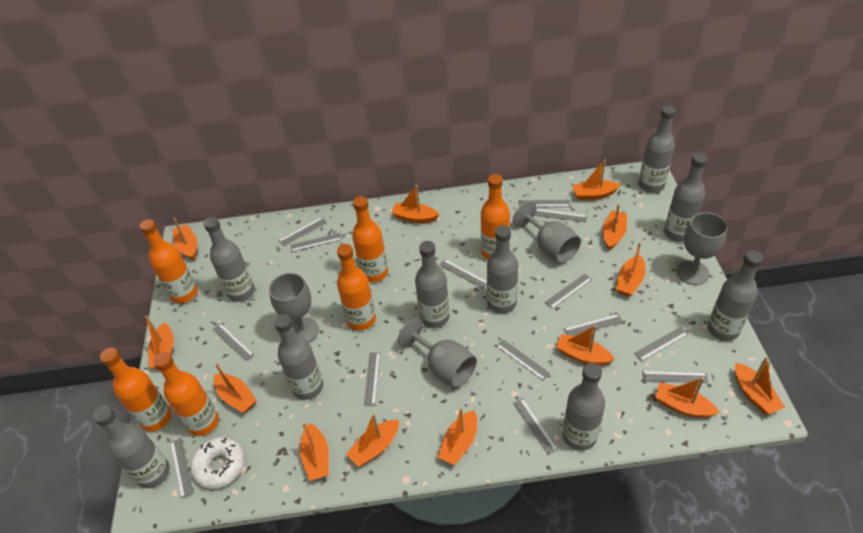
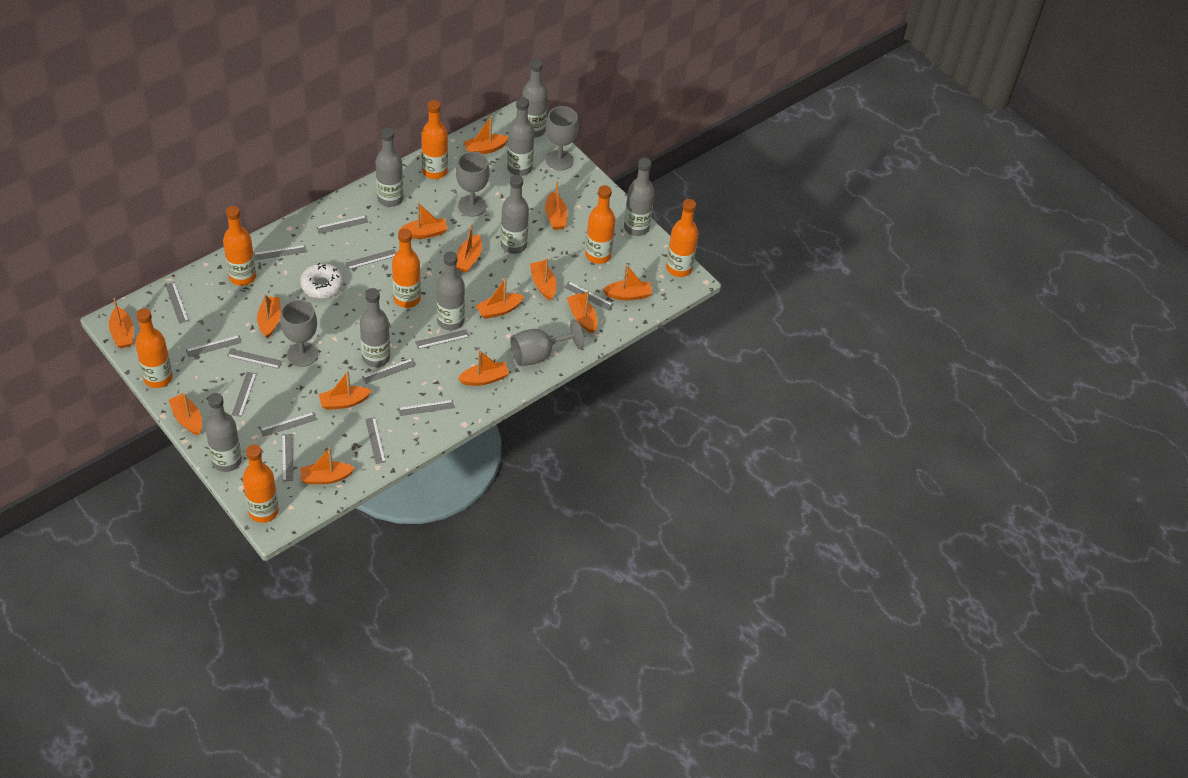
grey bottle: 9 -> 8
orange boat: 13 -> 14
orange bottle: 6 -> 7

